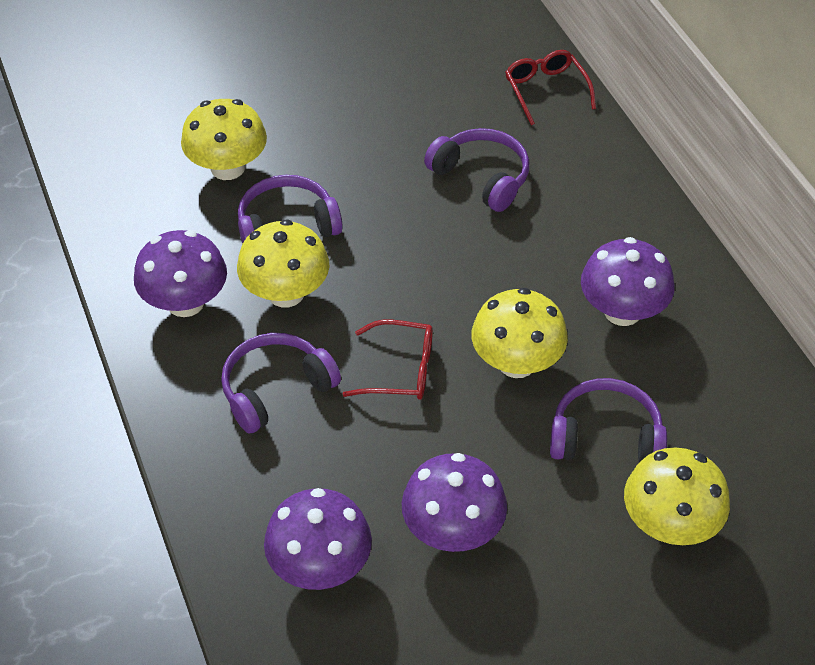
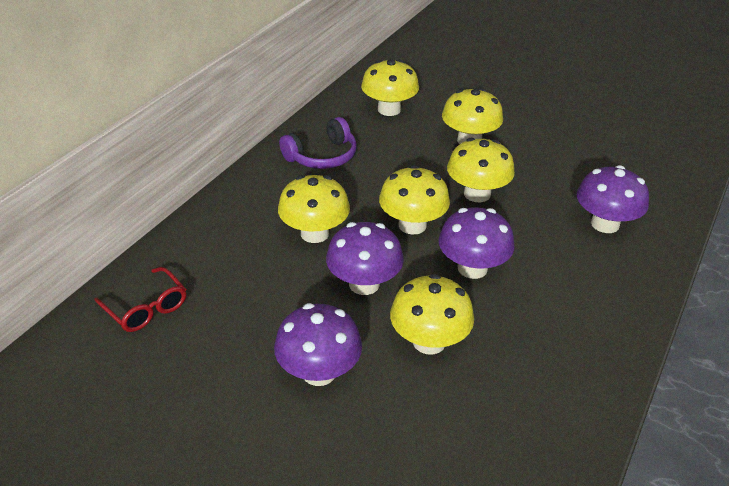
purple headphones: 4 -> 1
red glasses: 2 -> 1
yellow mushroom: 4 -> 6

